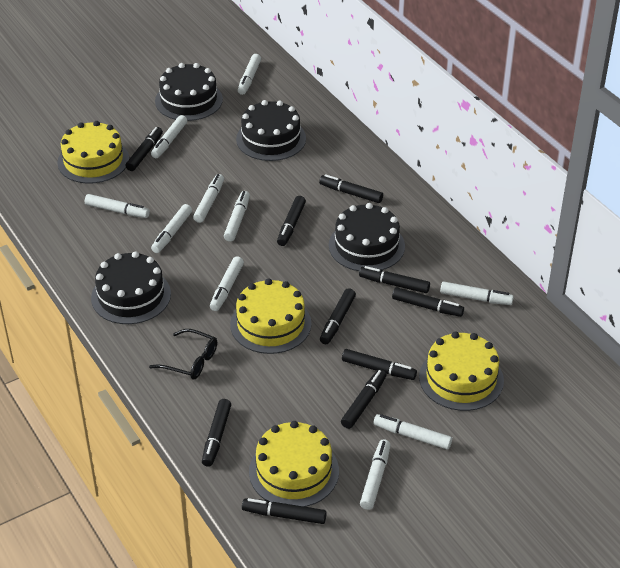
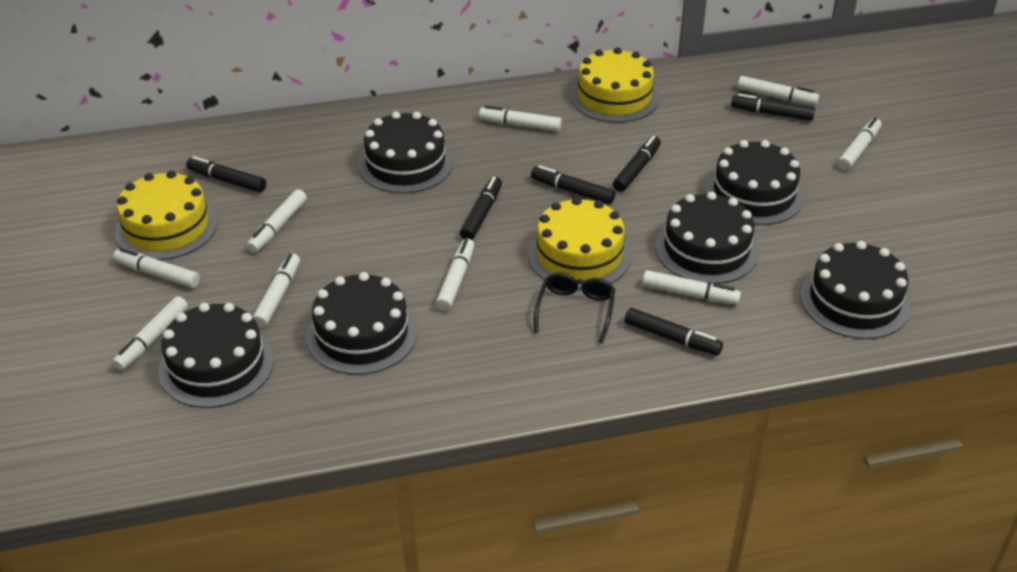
black cake: 4 -> 6
black marker: 10 -> 6
white marker: 10 -> 9
yellow cake: 4 -> 3

